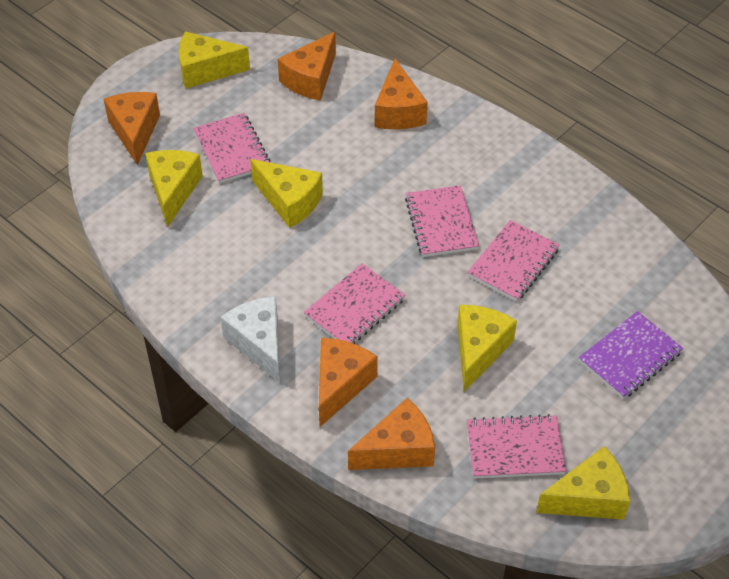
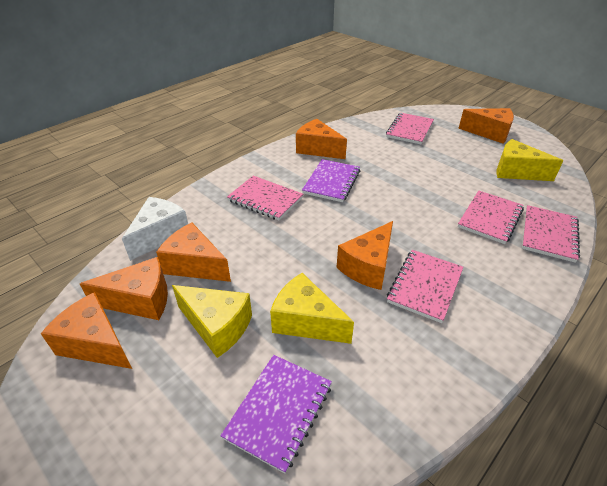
orange cheese: 5 -> 6
purple notebook: 1 -> 2
yellow cheese: 5 -> 3

